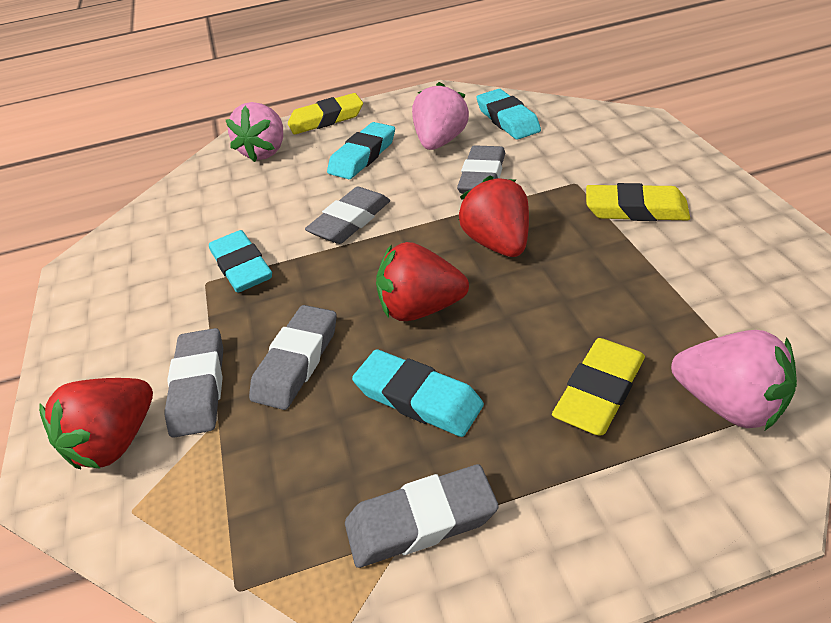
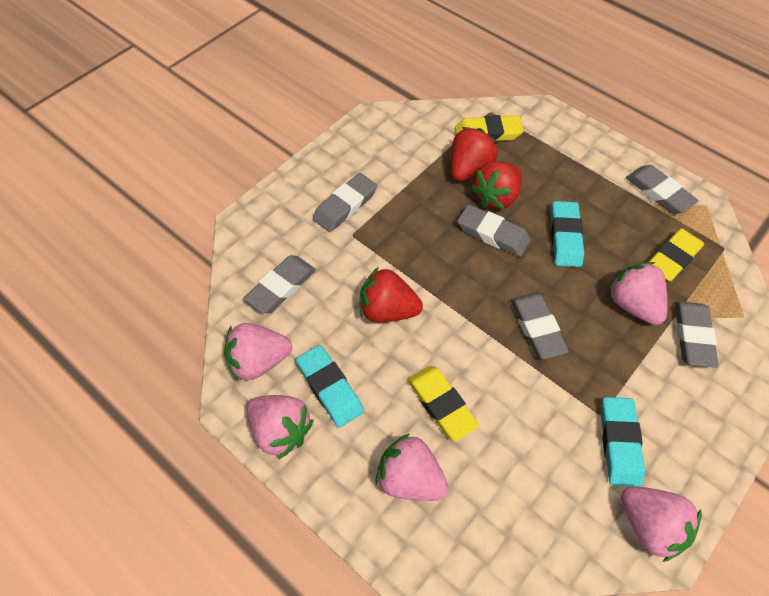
grey eraser: 5 -> 6
pink strawberry: 3 -> 5
turquoise eraser: 4 -> 3

